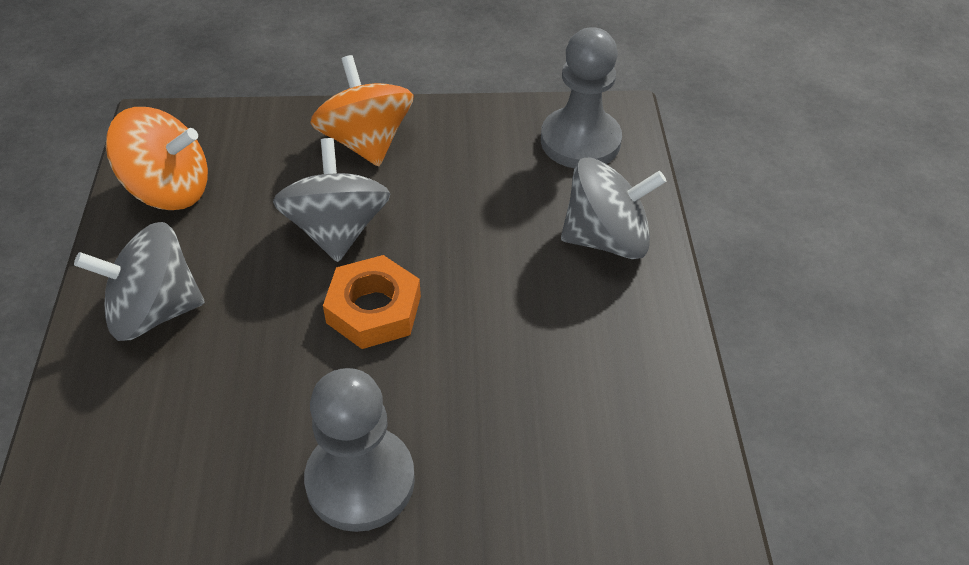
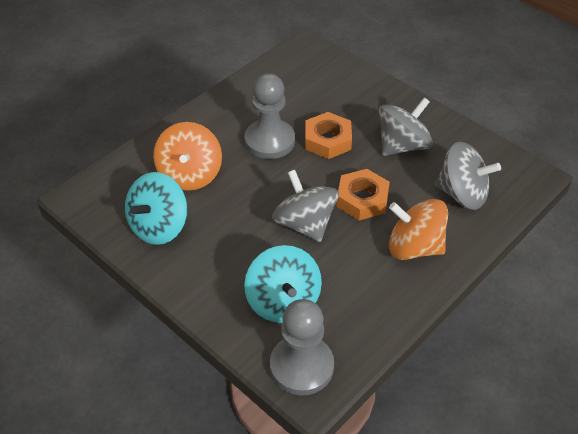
orange nut: 1 -> 2
turquoise spinning top: 0 -> 2

